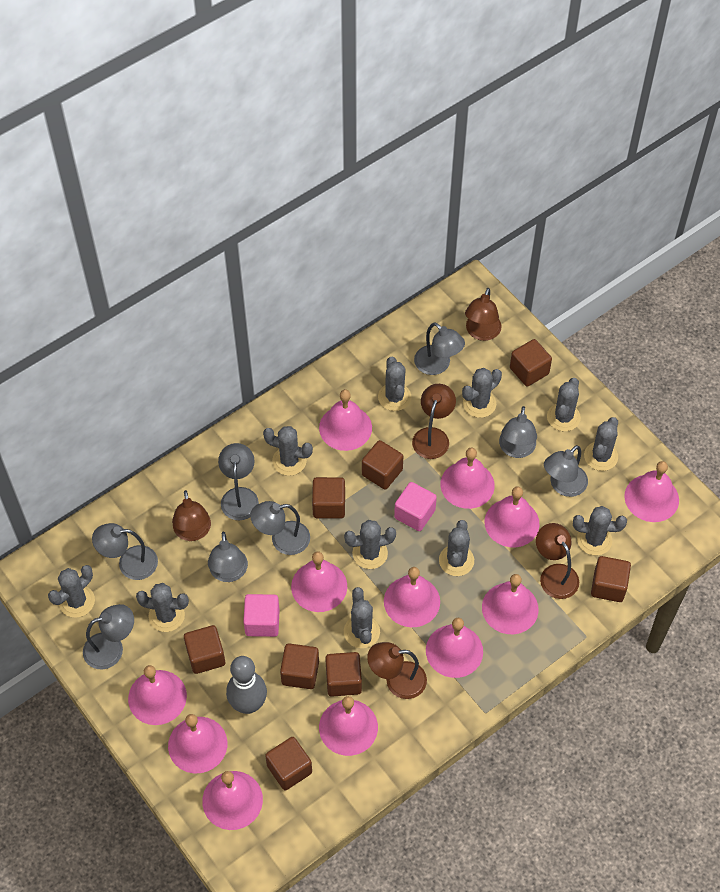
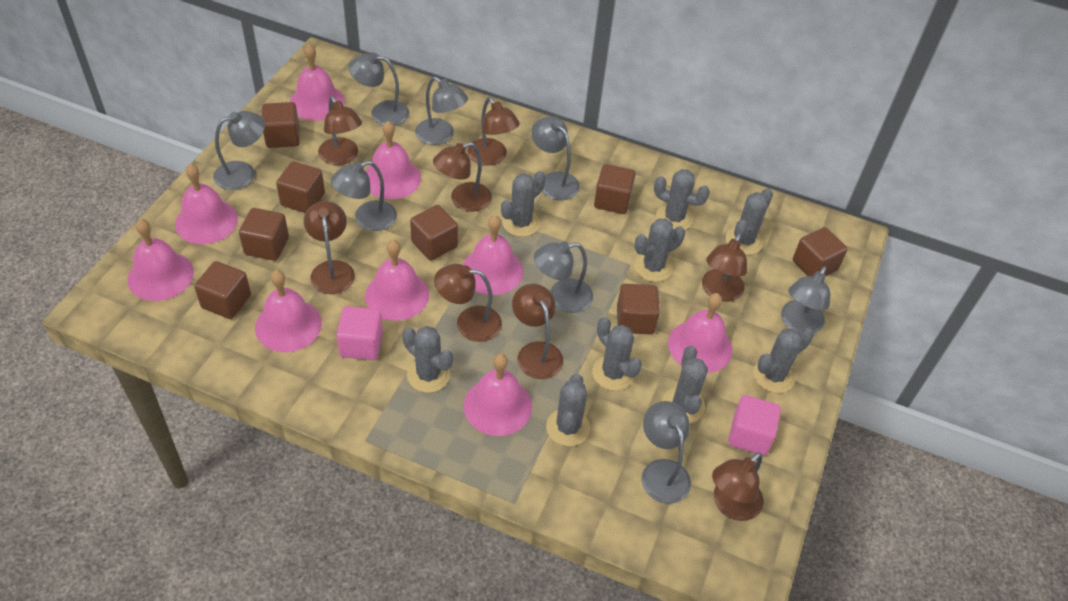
brown lamp: 5 -> 8
grey bowling pin: 1 -> 0
grey cactus: 11 -> 9
pink bell: 12 -> 9

